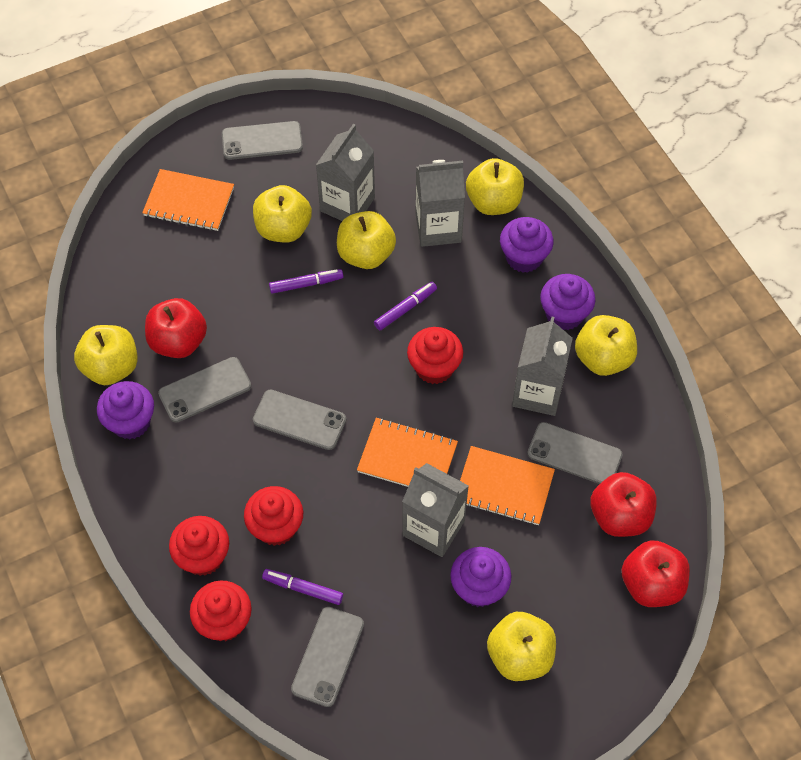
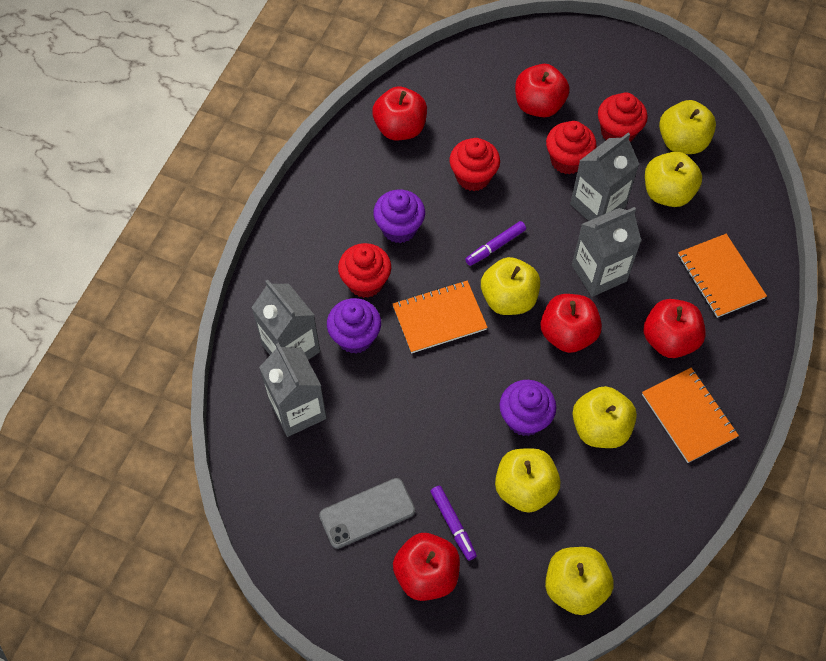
grey phone: 5 -> 1
purple cupcake: 4 -> 3
purple marker: 3 -> 2
red apple: 3 -> 5

